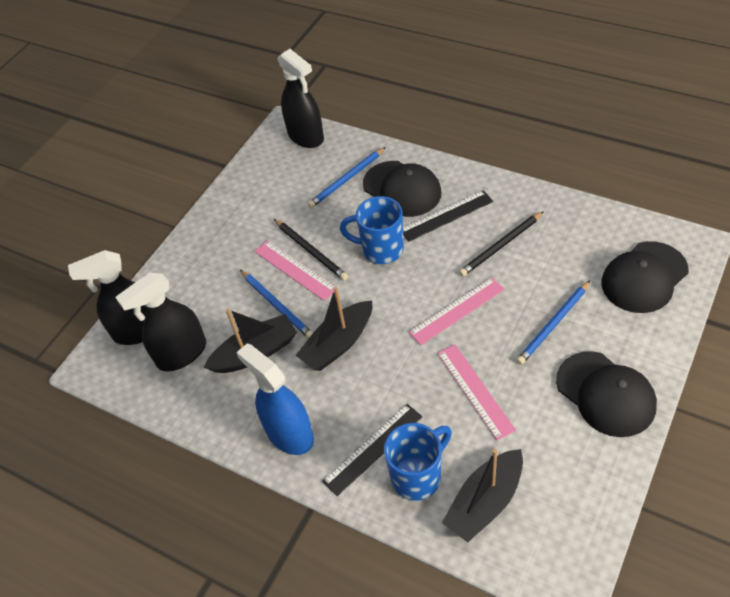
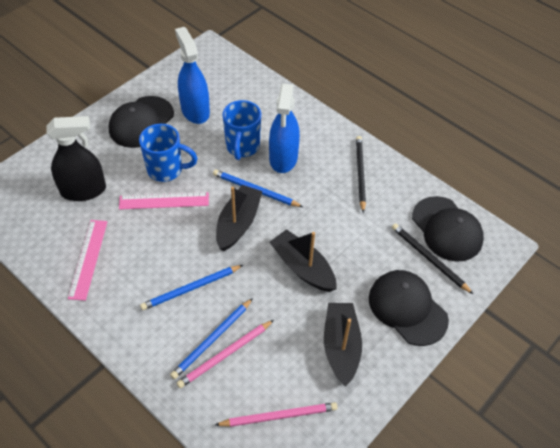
black ruler: 2 -> 0
black spray bottle: 3 -> 1
blue spray bottle: 1 -> 2
pink pencil: 0 -> 2
pink ruler: 3 -> 2

